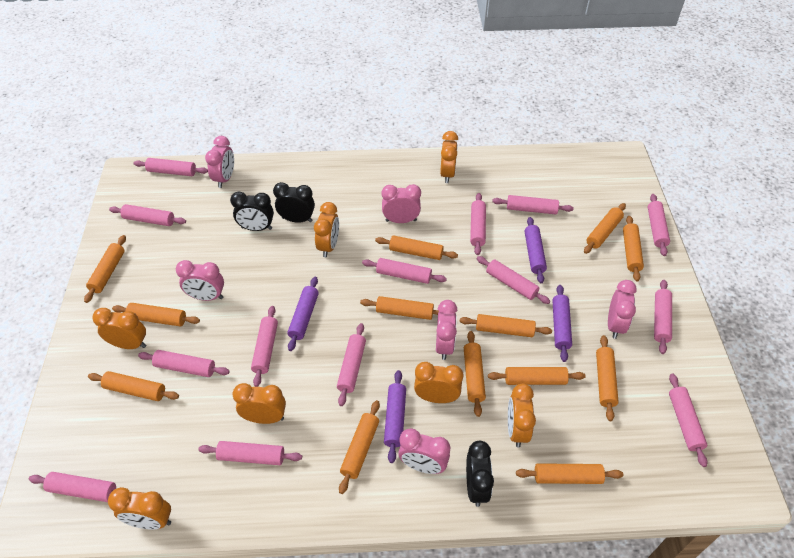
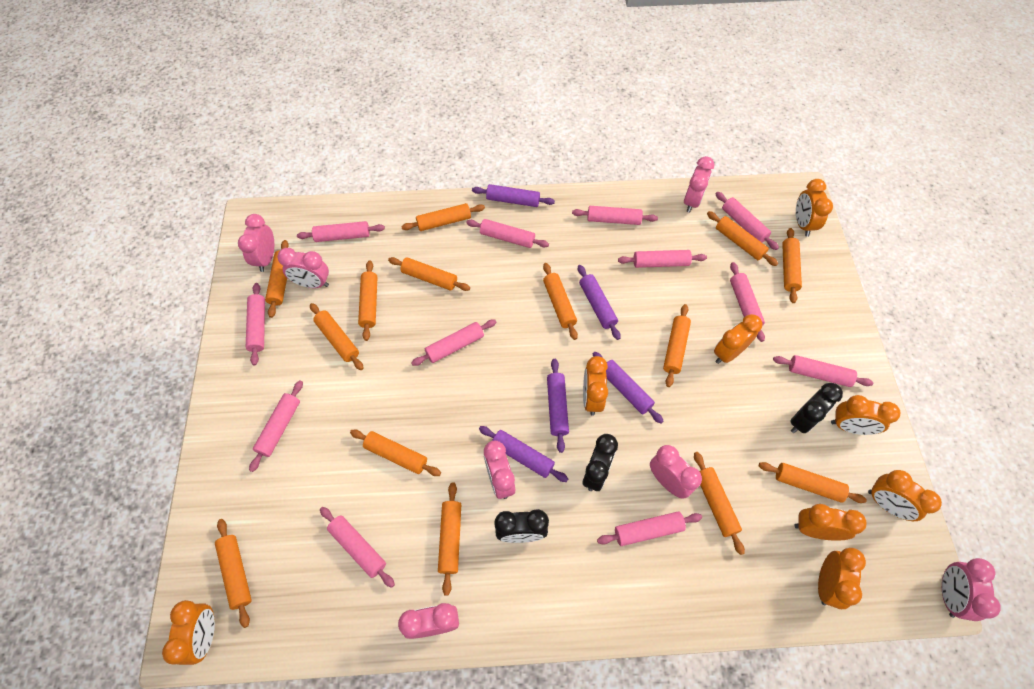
orange clock: 7 -> 8
orange rolling pin: 13 -> 14
pink clock: 6 -> 7
pink rolling pin: 14 -> 12
purple rolling pin: 4 -> 5

